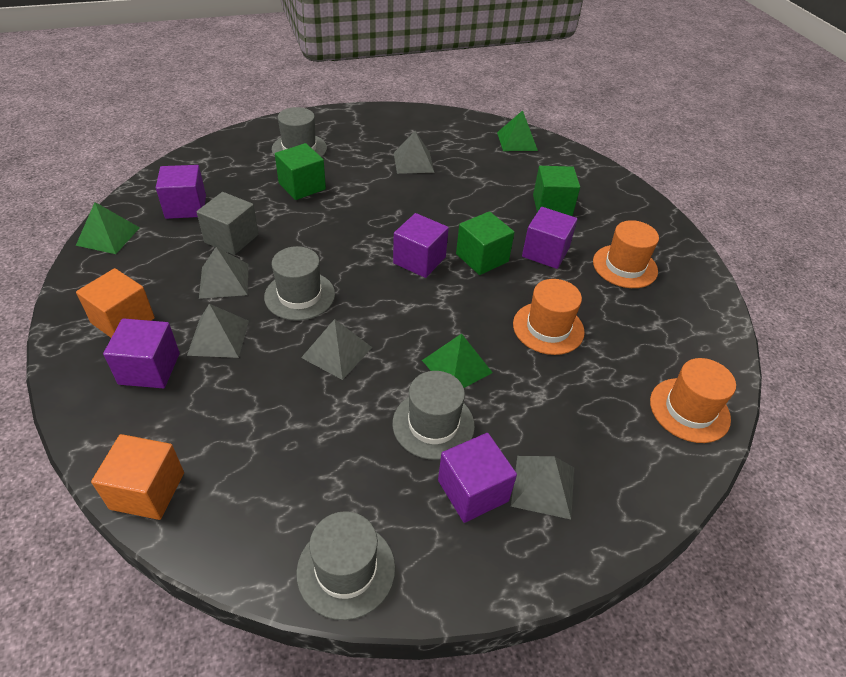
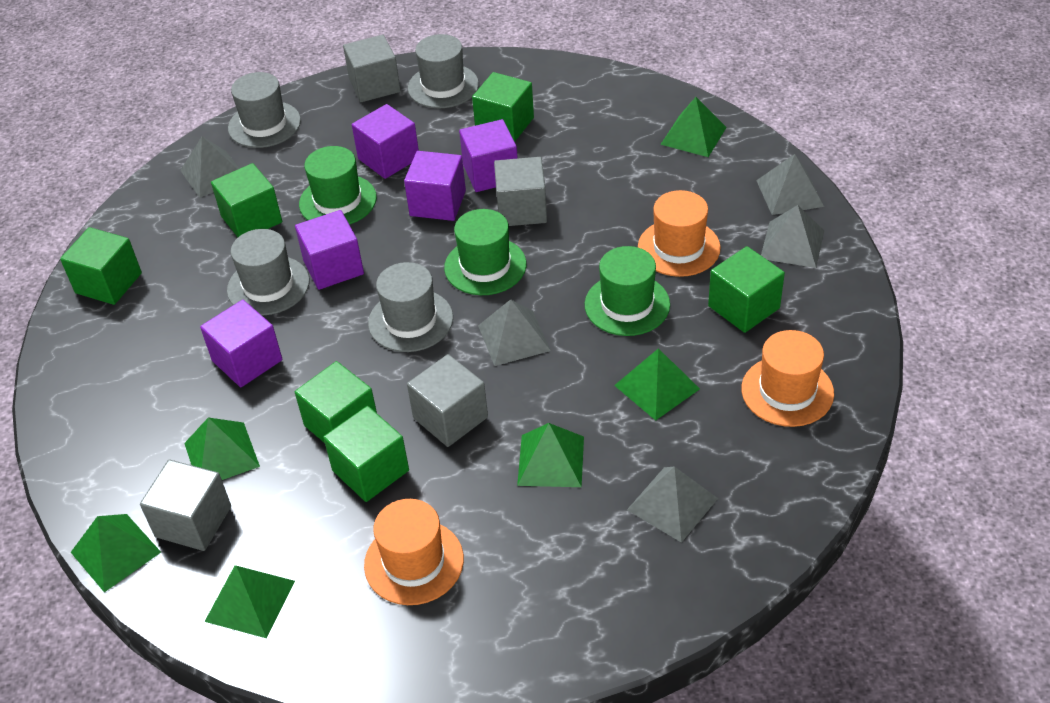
green cube: 3 -> 6
green hat: 0 -> 3
green pyramid: 3 -> 6
grey cube: 1 -> 4
orange cube: 2 -> 0

